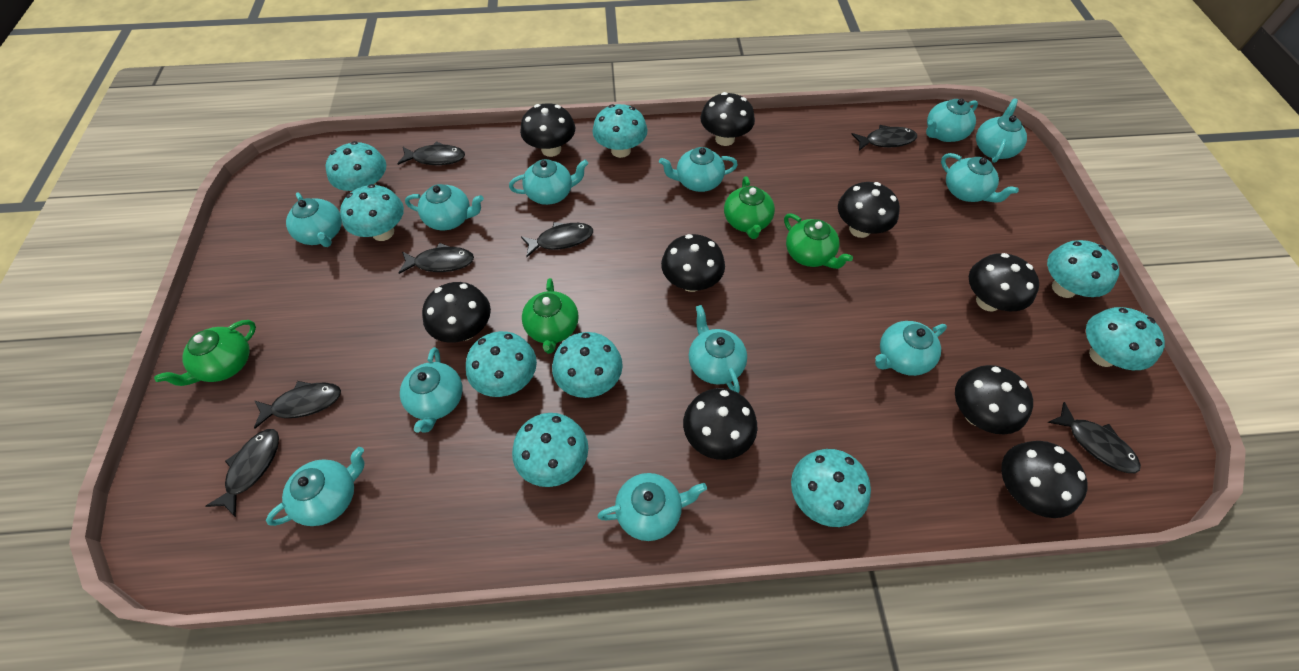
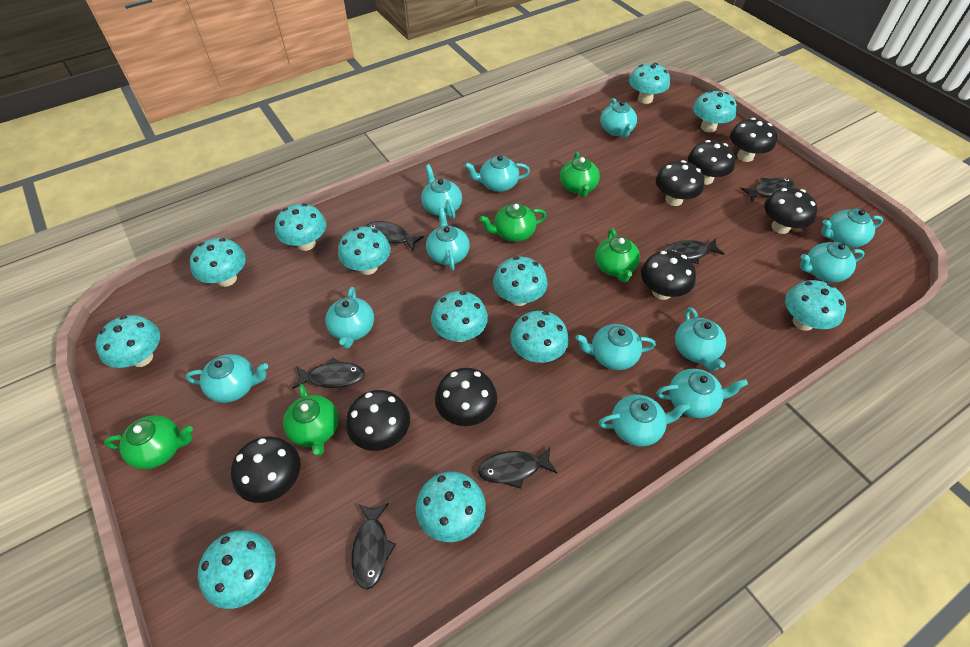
black fish: 7 -> 6
black mushroom: 9 -> 8
green teapot: 4 -> 5
turquoise mushroom: 9 -> 12

